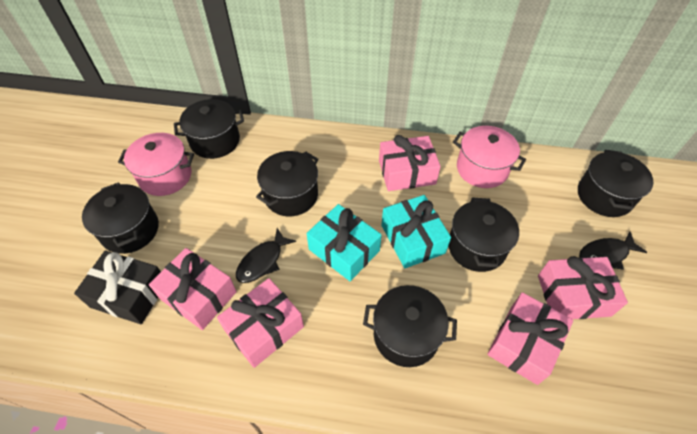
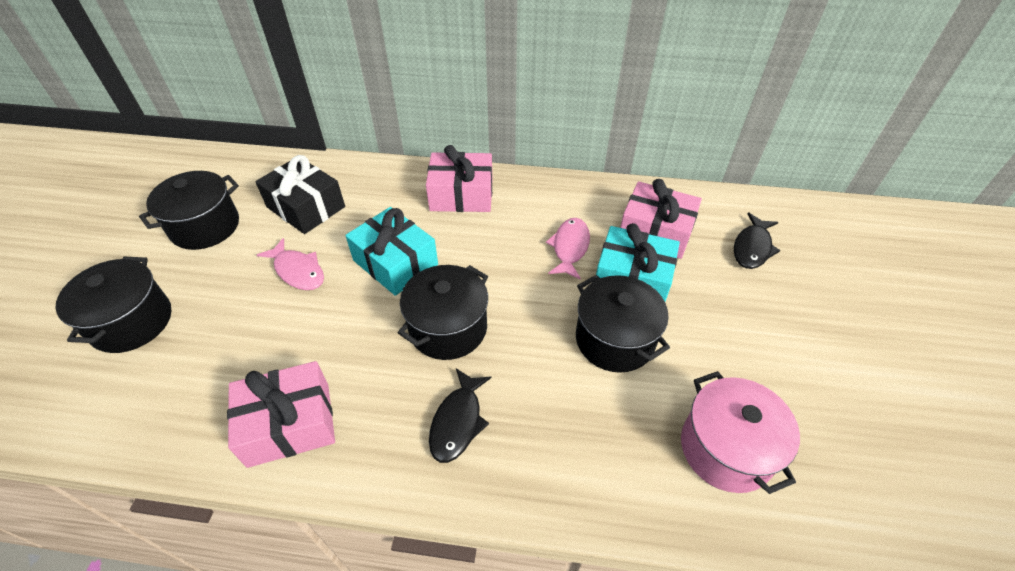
black pot: 6 -> 4
pink fish: 0 -> 2
pink gift: 5 -> 3
pink pot: 2 -> 1

